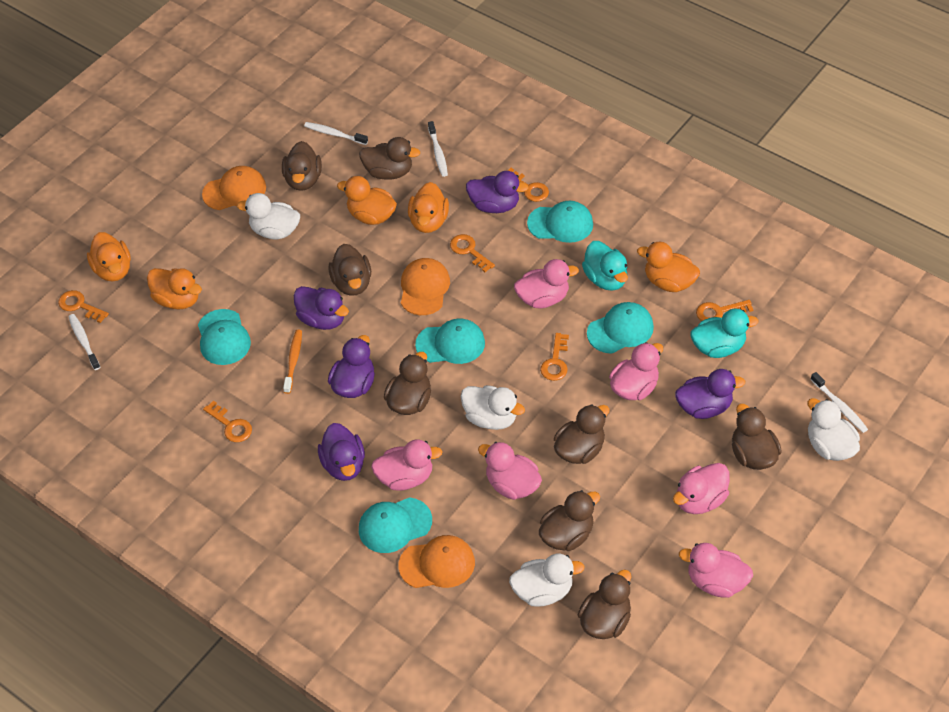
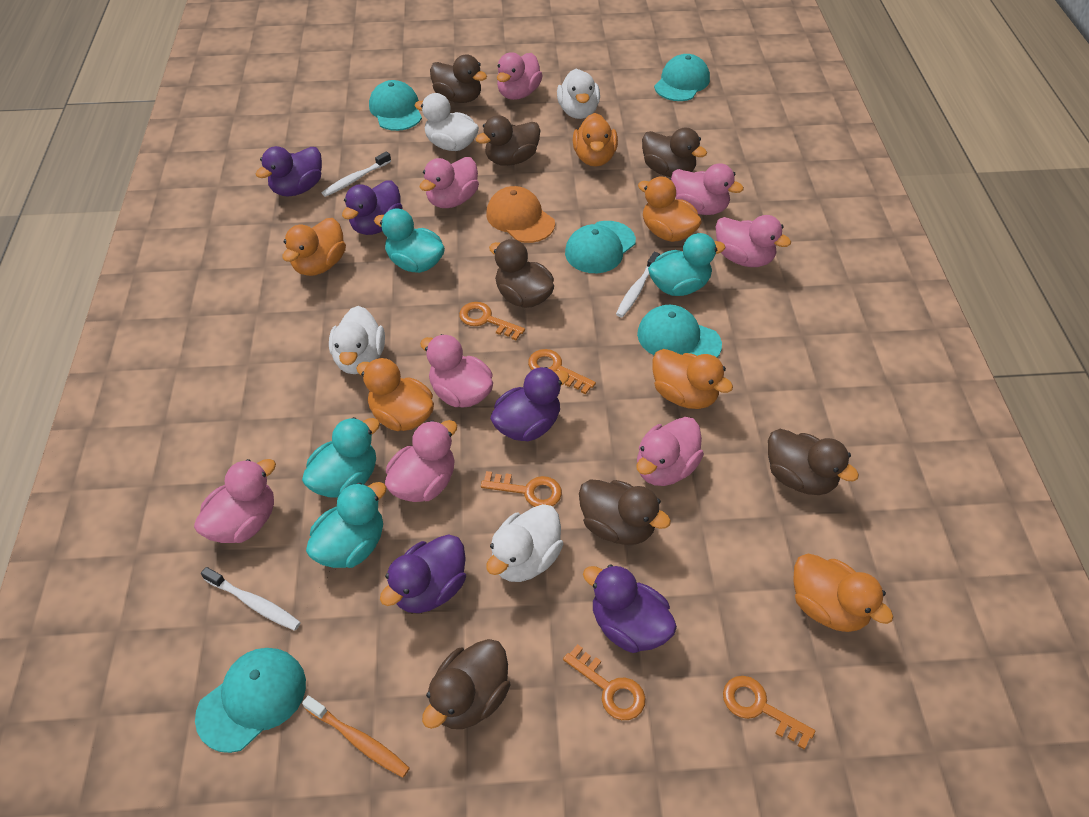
brown duck: 8 -> 7
orange cap: 3 -> 1
orange duck: 5 -> 6
orange key: 6 -> 5
pink duck: 6 -> 8
turquoise duck: 2 -> 4
white toothbrush: 4 -> 3

